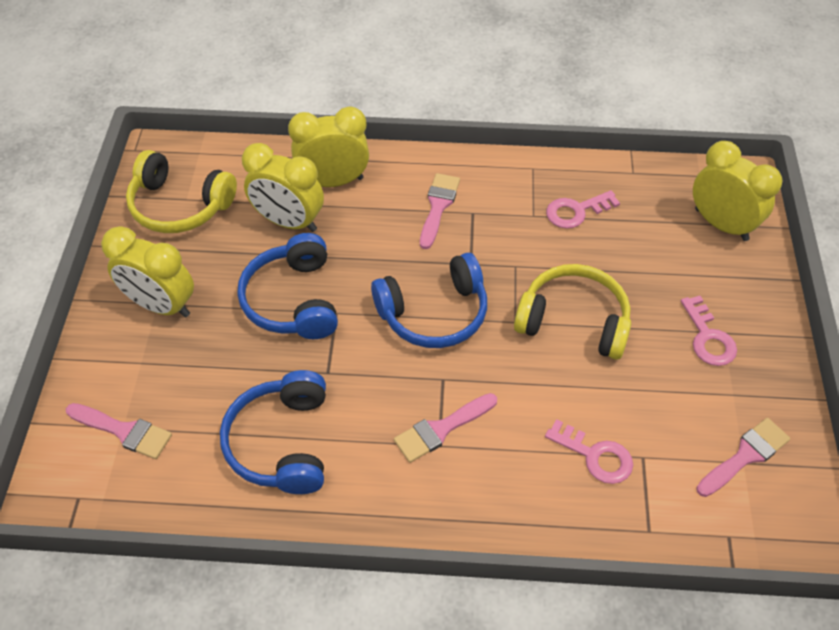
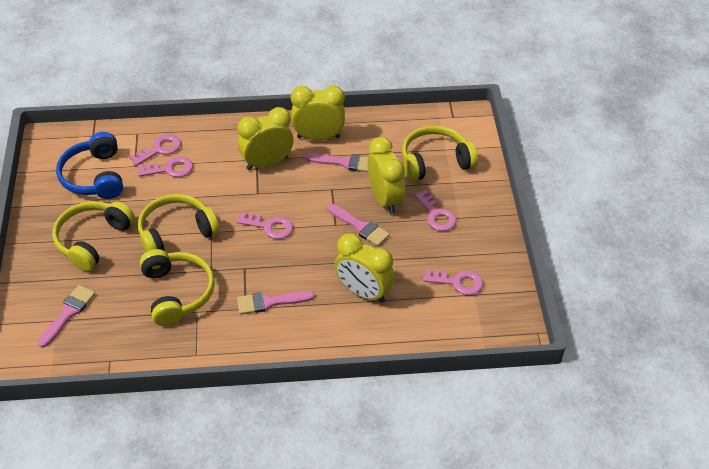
blue headphones: 3 -> 1
pink key: 3 -> 5
yellow headphones: 2 -> 4

